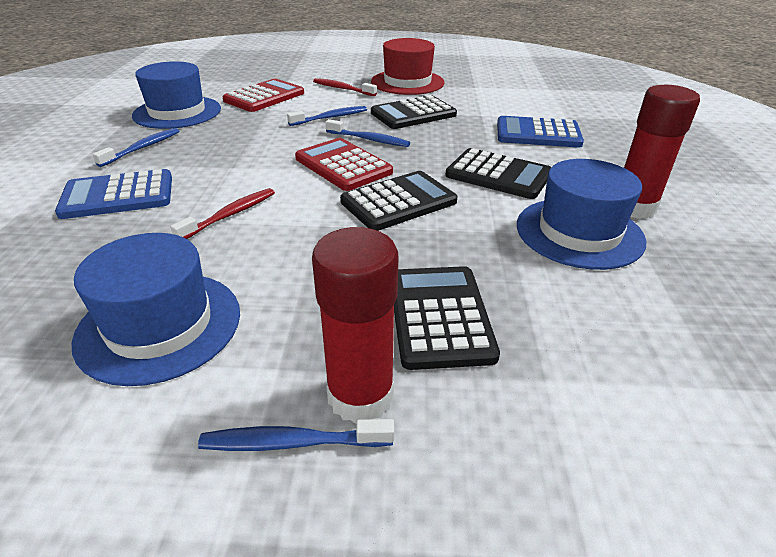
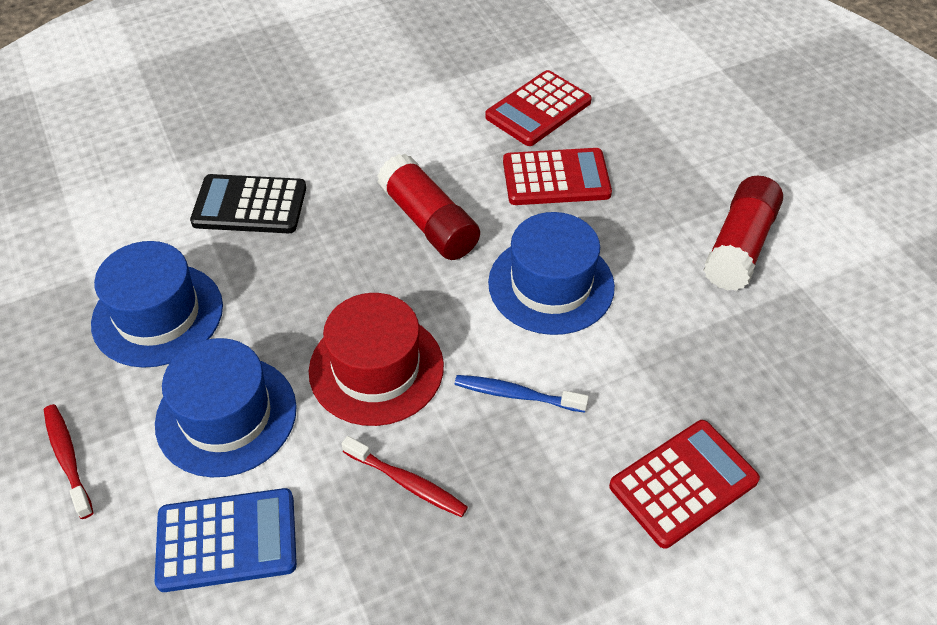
black calculator: 4 -> 1
blue calculator: 2 -> 1
blue toothbrush: 4 -> 1
red calculator: 2 -> 3

